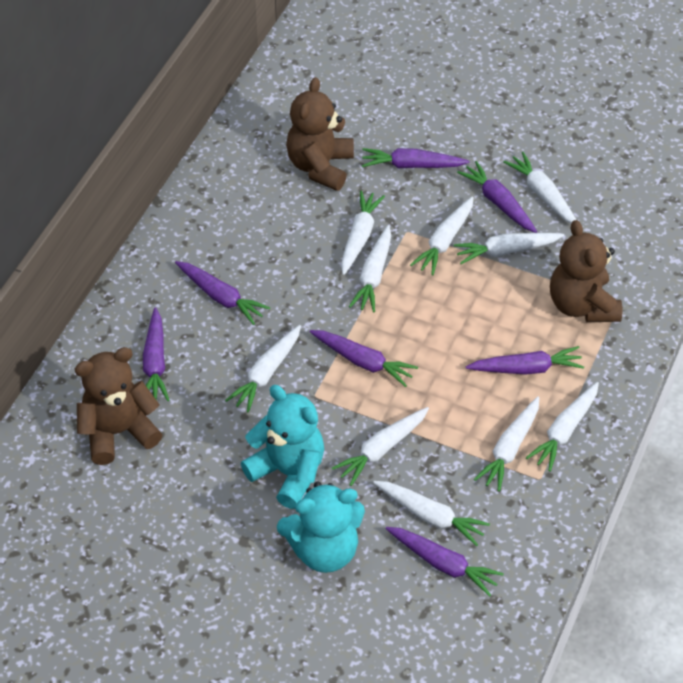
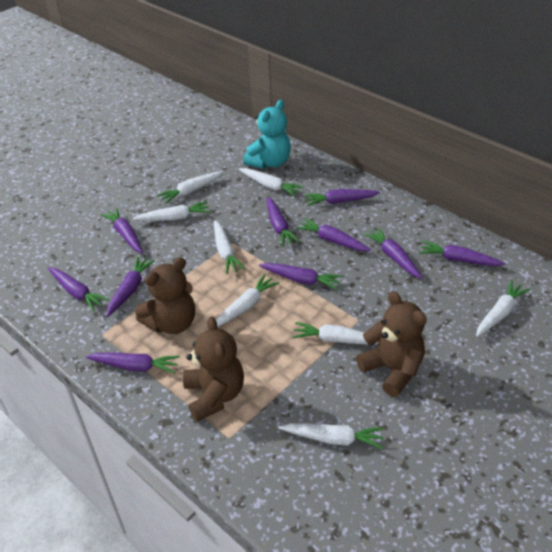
purple carrot: 7 -> 10
turquoise teddy bear: 2 -> 1
white carrot: 10 -> 8

